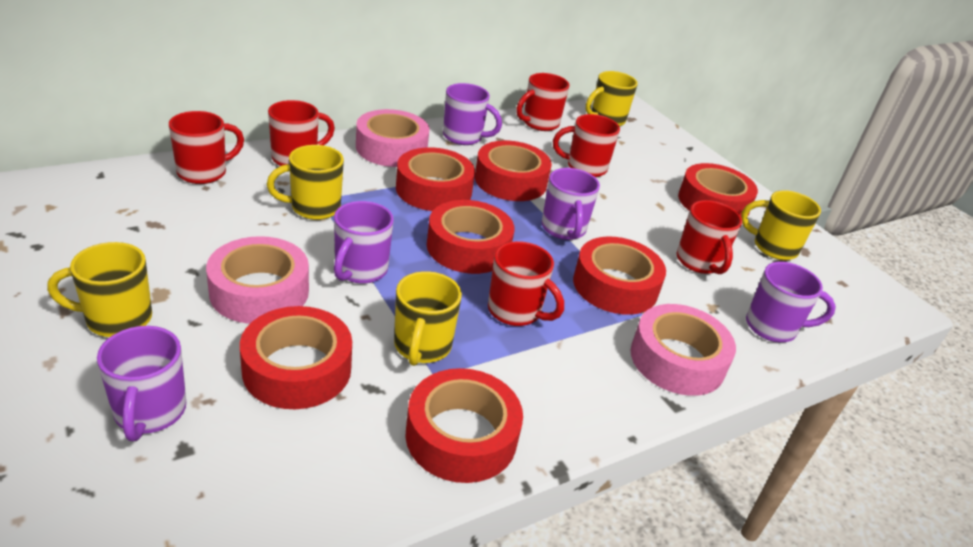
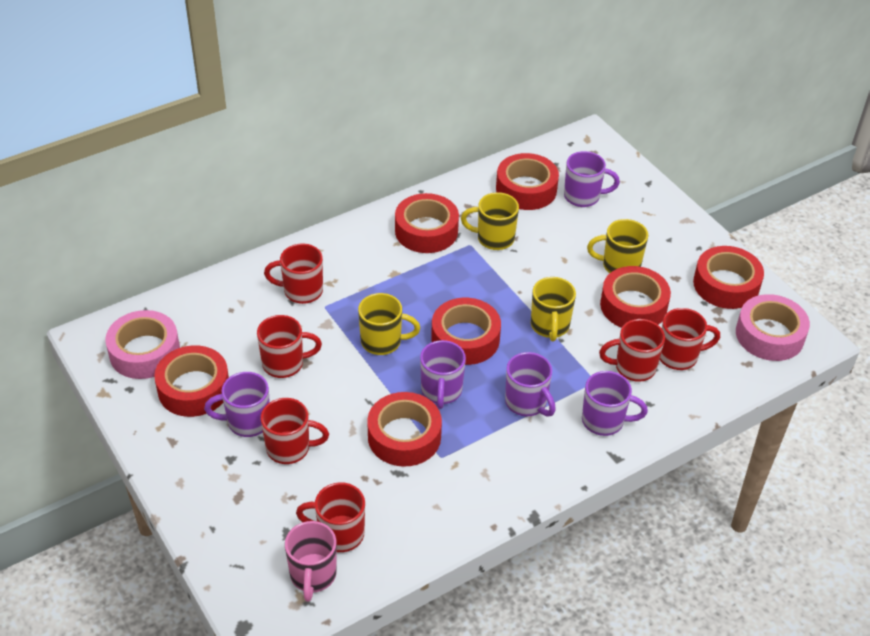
pink mug: 0 -> 1
pink tape: 3 -> 2
yellow mug: 5 -> 4

